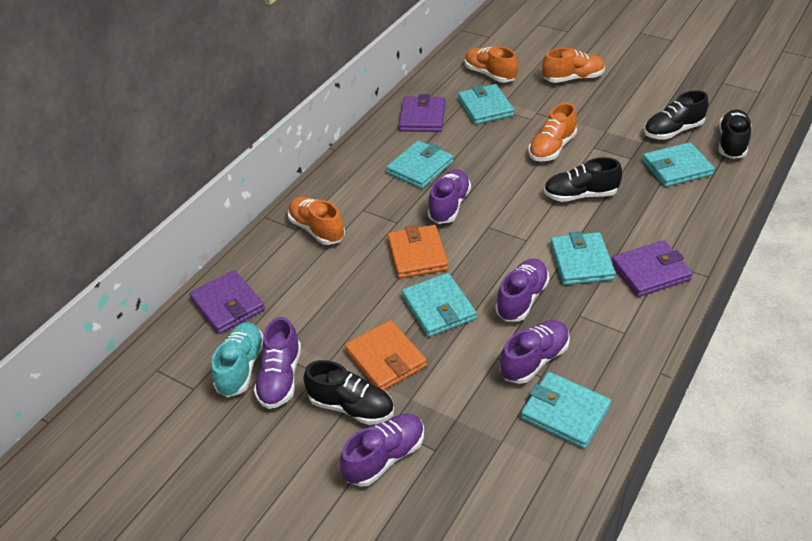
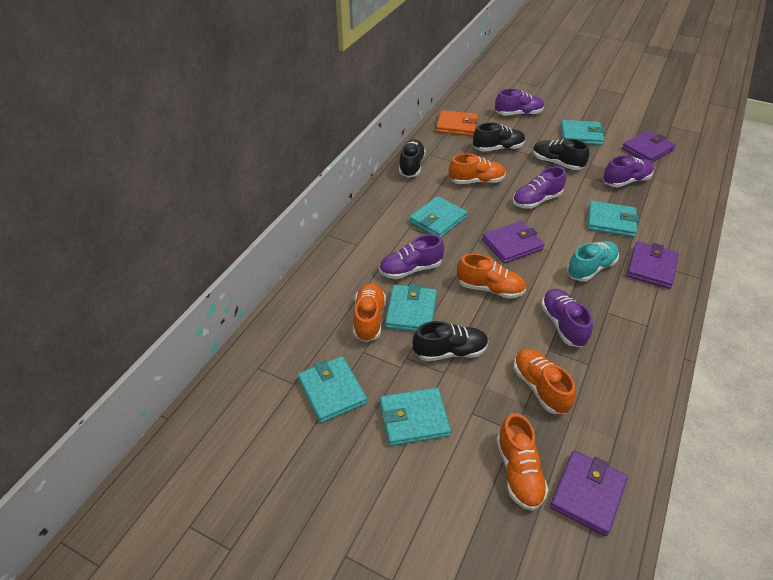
orange shoe: 4 -> 5
orange wallet: 2 -> 1
purple wallet: 3 -> 4

